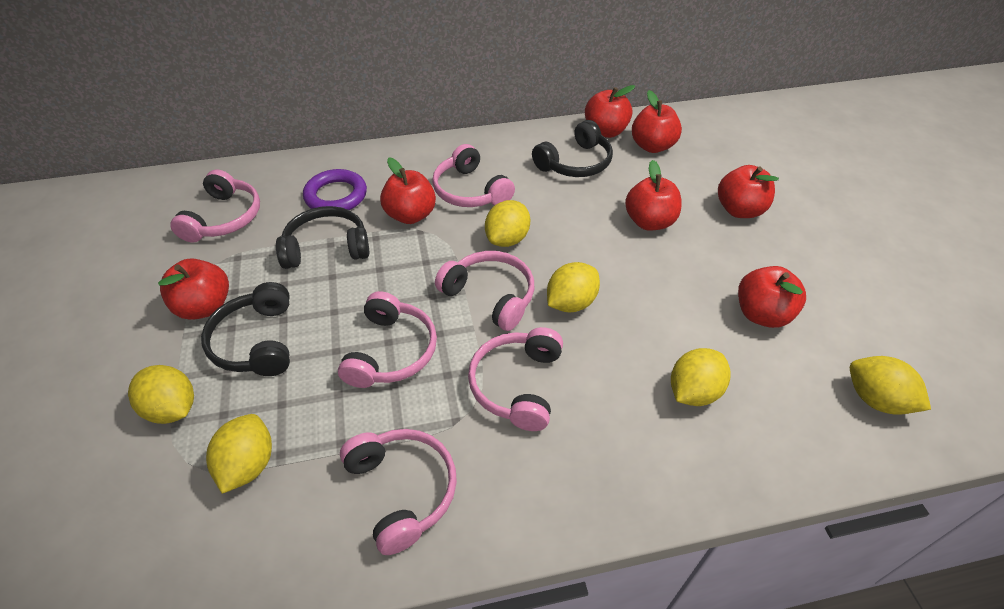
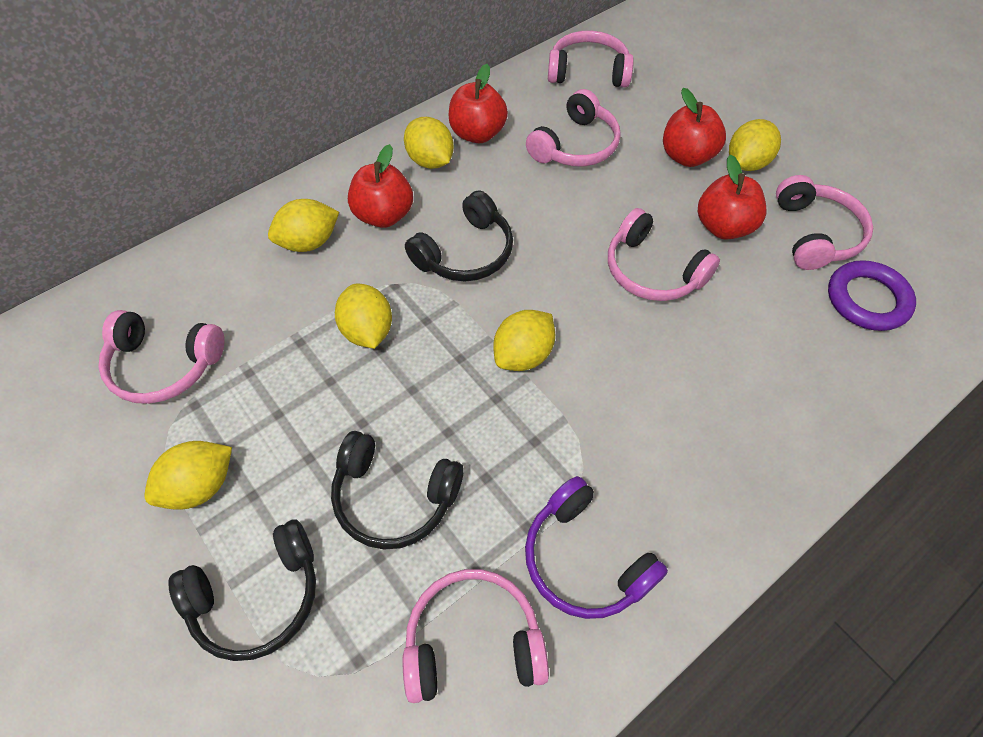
purple headphones: 0 -> 1
red apple: 7 -> 4

